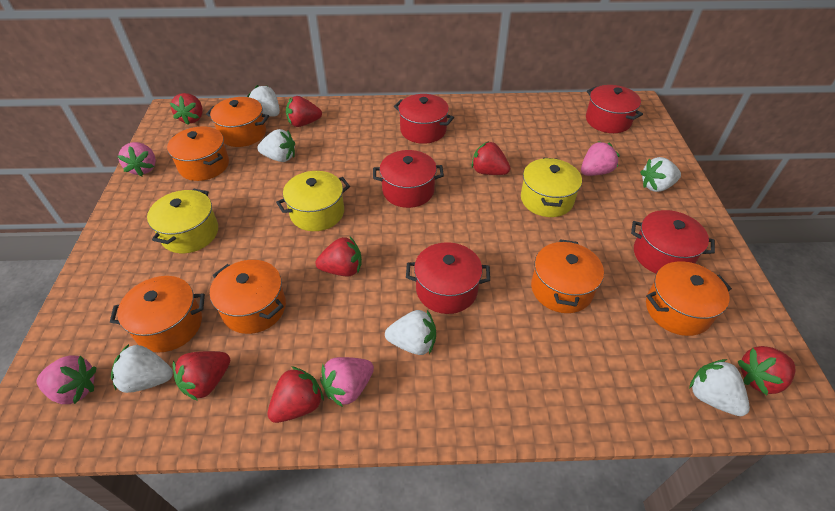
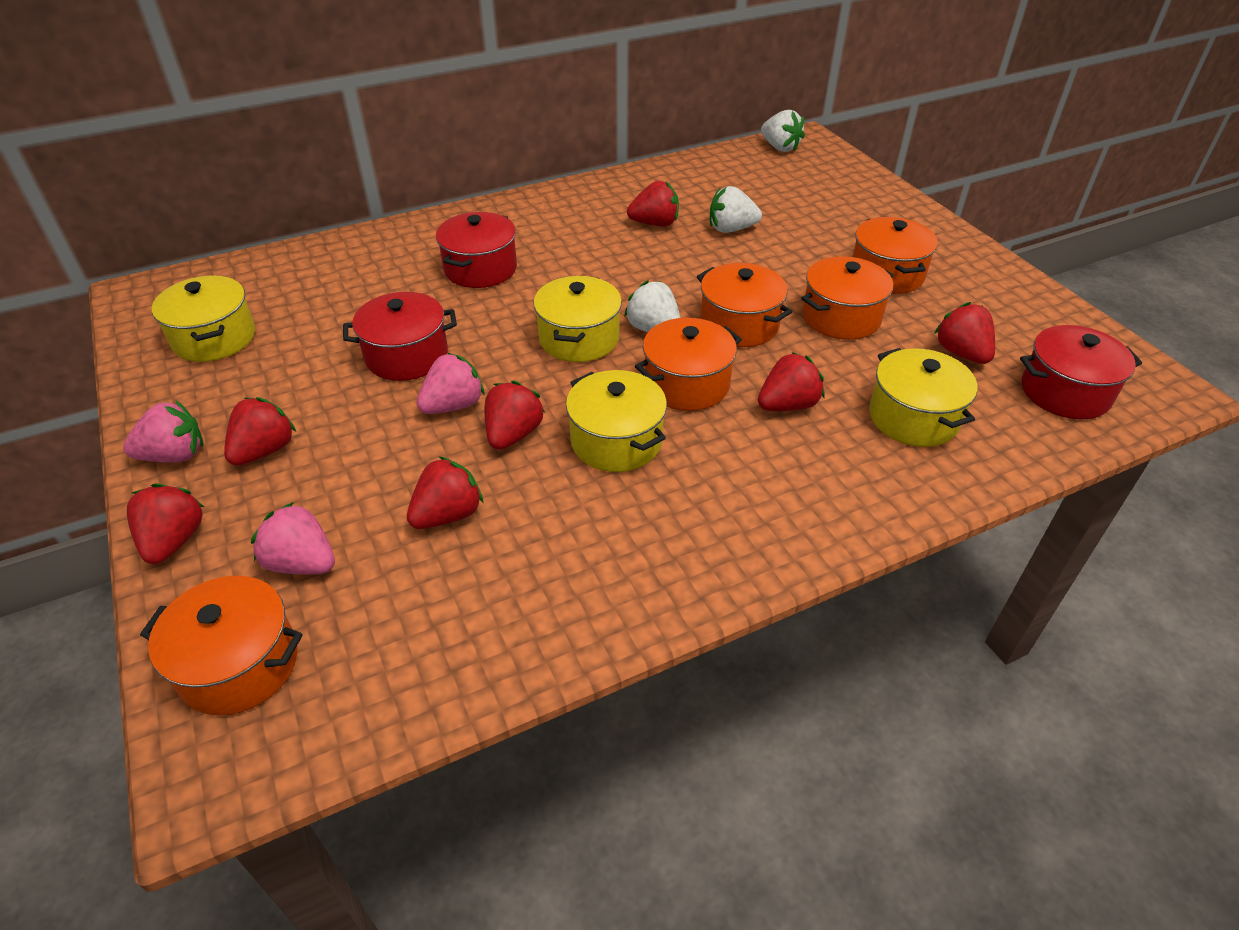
orange pot: 6 -> 5
pink strawberry: 4 -> 3
red pot: 5 -> 3
white strawberry: 6 -> 3
yellow pot: 3 -> 4

